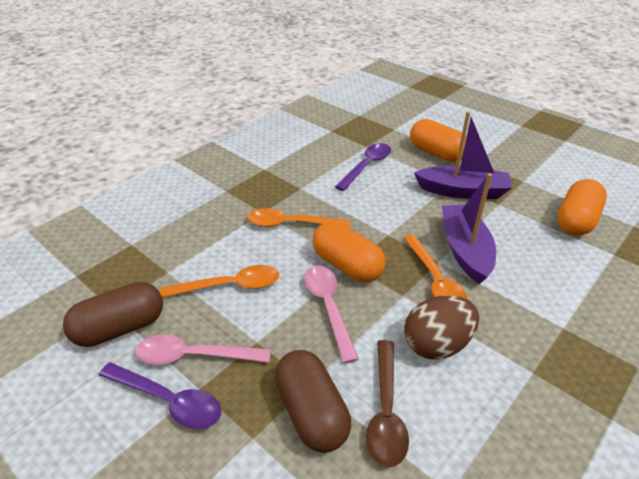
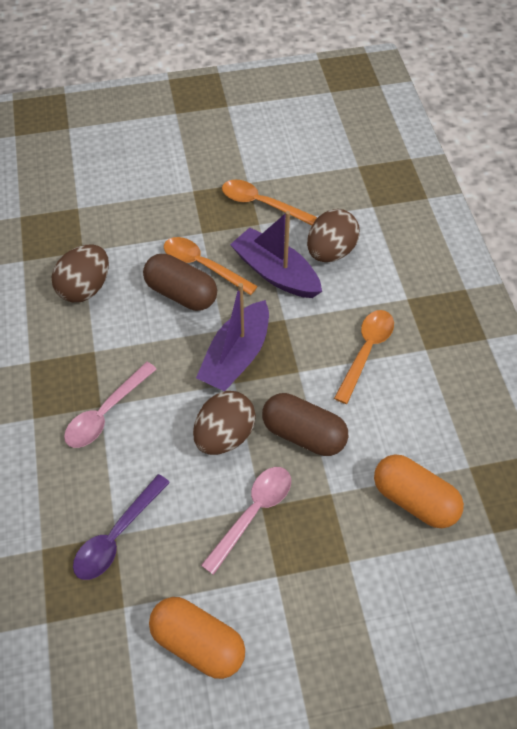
brown egg: 1 -> 3
brown spoon: 1 -> 0
orange capsule: 3 -> 2
purple spoon: 2 -> 1

